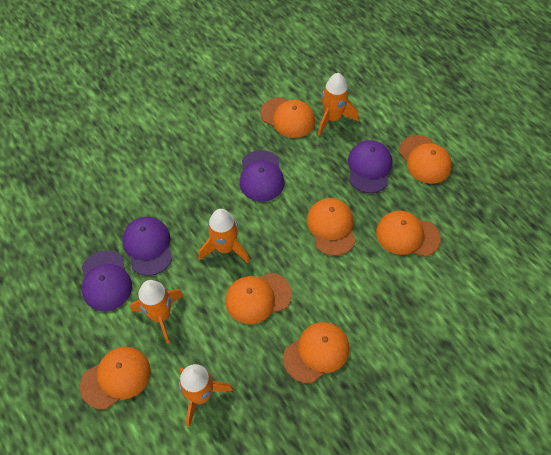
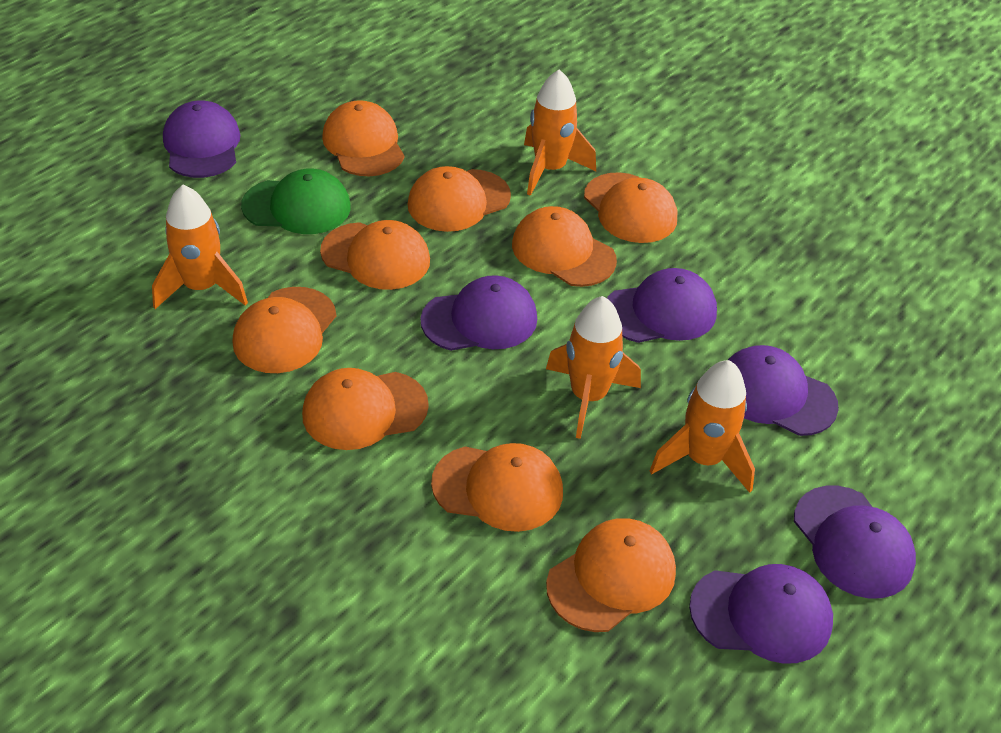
green cap: 0 -> 1
orange cap: 7 -> 9
purple cap: 4 -> 6

